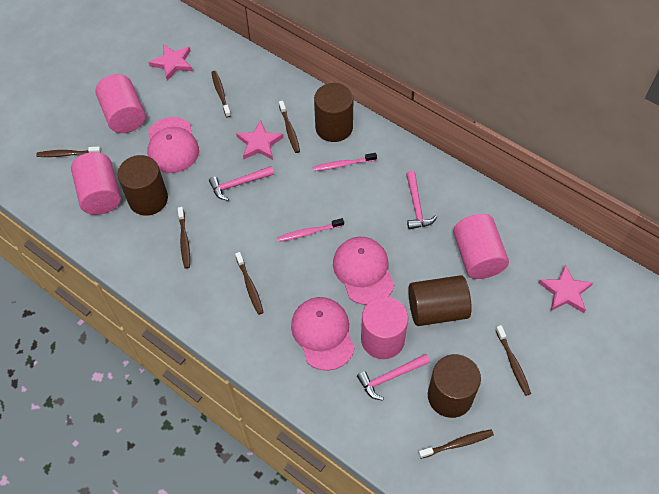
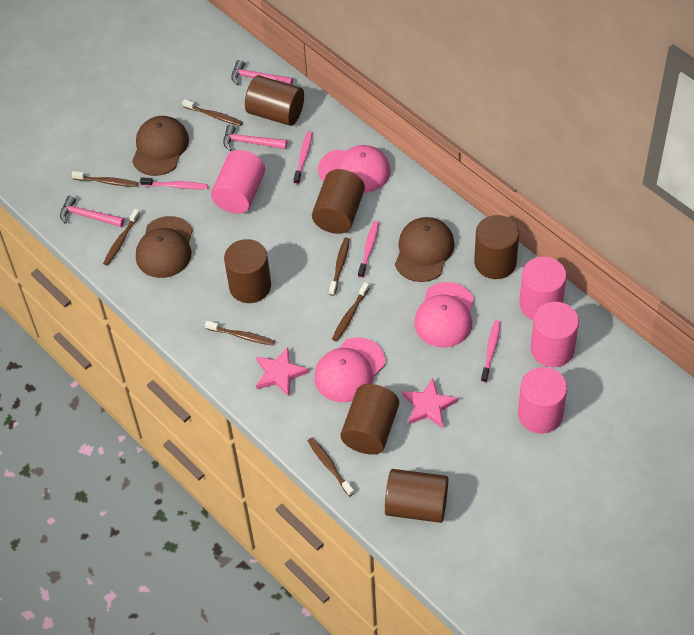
brown cap: 0 -> 3
brown cylinder: 4 -> 6
pink star: 3 -> 2
pink toothbrush: 2 -> 4

